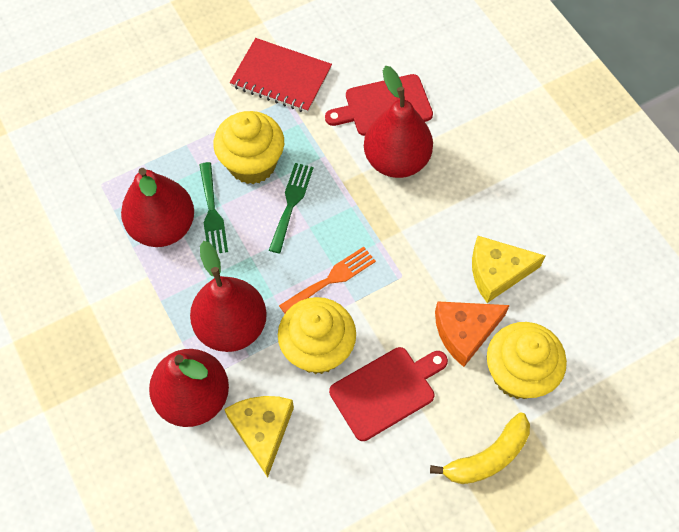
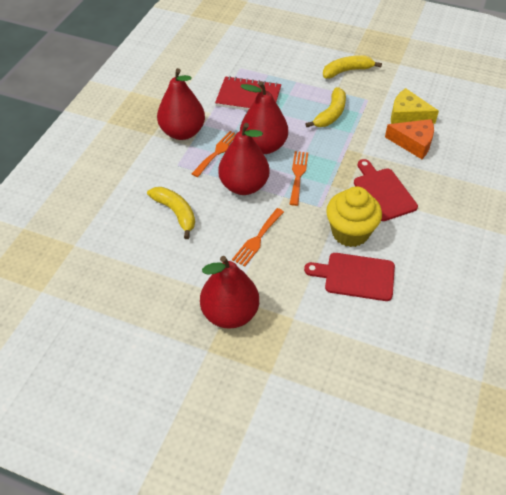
green fork: 2 -> 0
orange fork: 1 -> 3
yellow banana: 1 -> 3
yellow cheese: 2 -> 1
yellow cupcake: 3 -> 1

